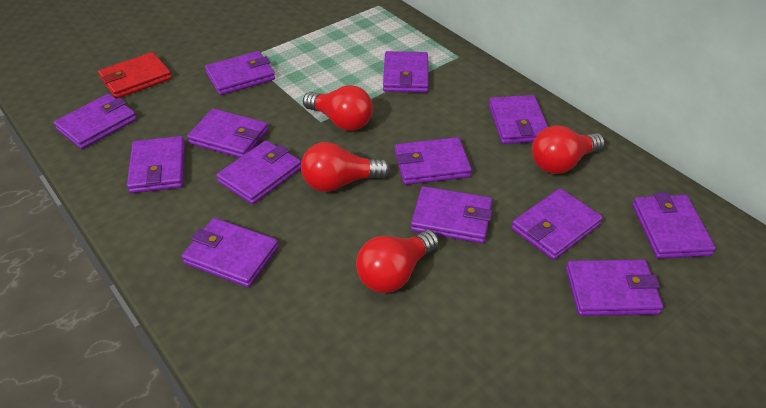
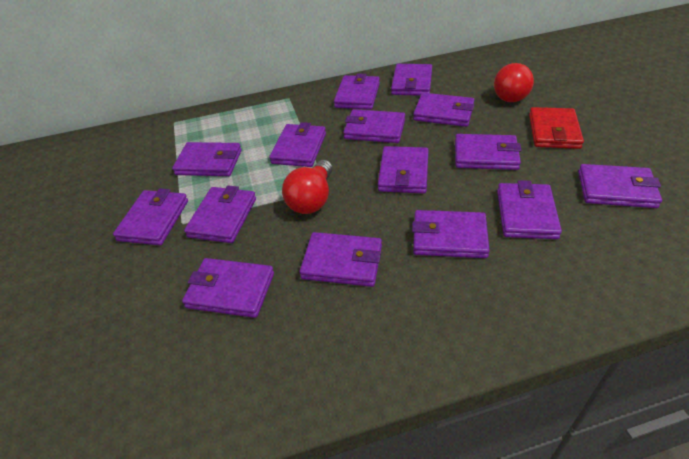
purple wallet: 13 -> 15
red light bulb: 4 -> 2

